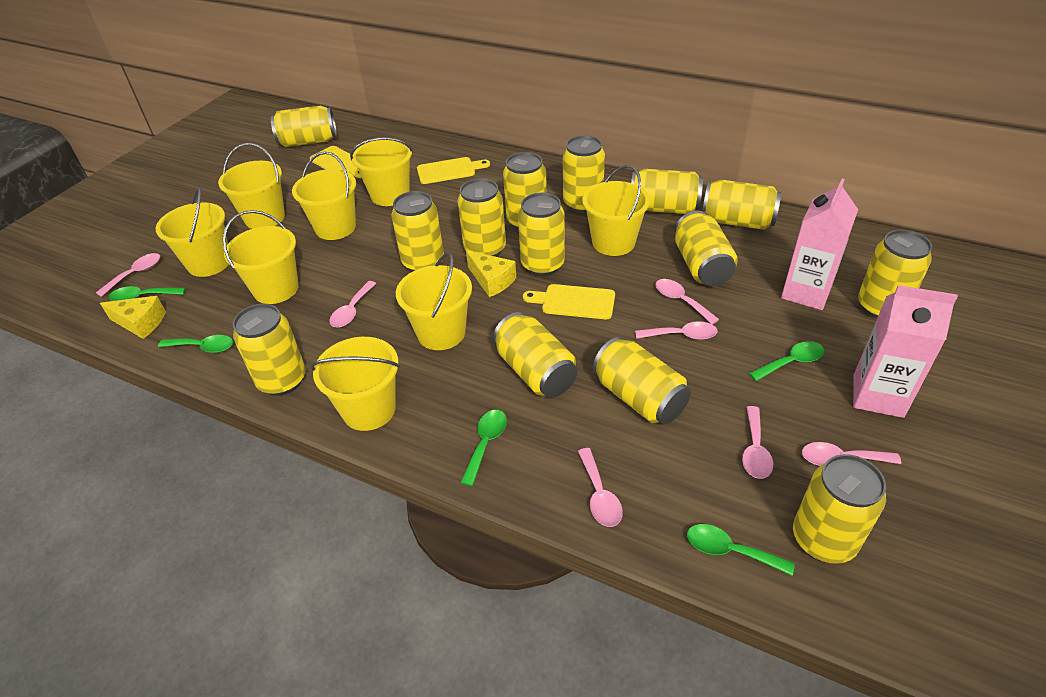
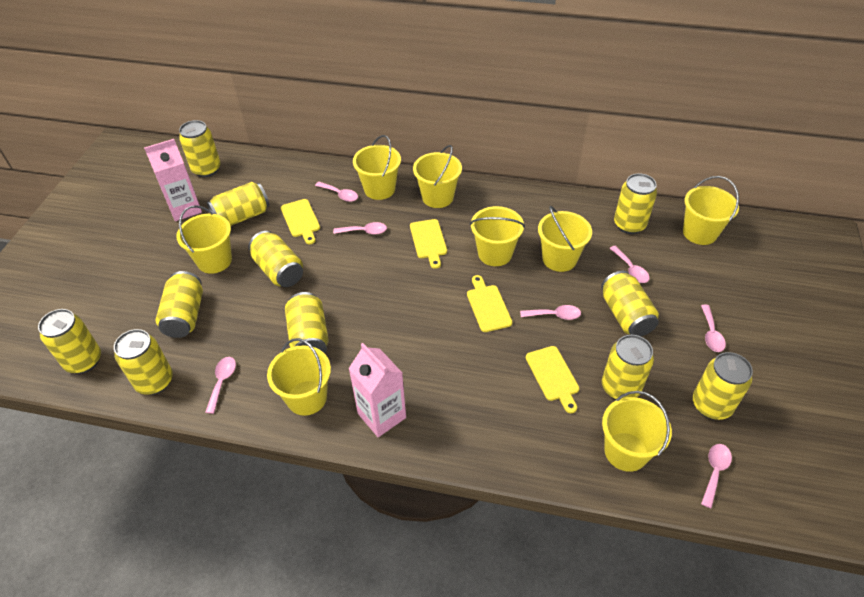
green spoon: 5 -> 0
yellow can: 14 -> 11
yellow cheese: 2 -> 0
yellow cutting board: 3 -> 4

